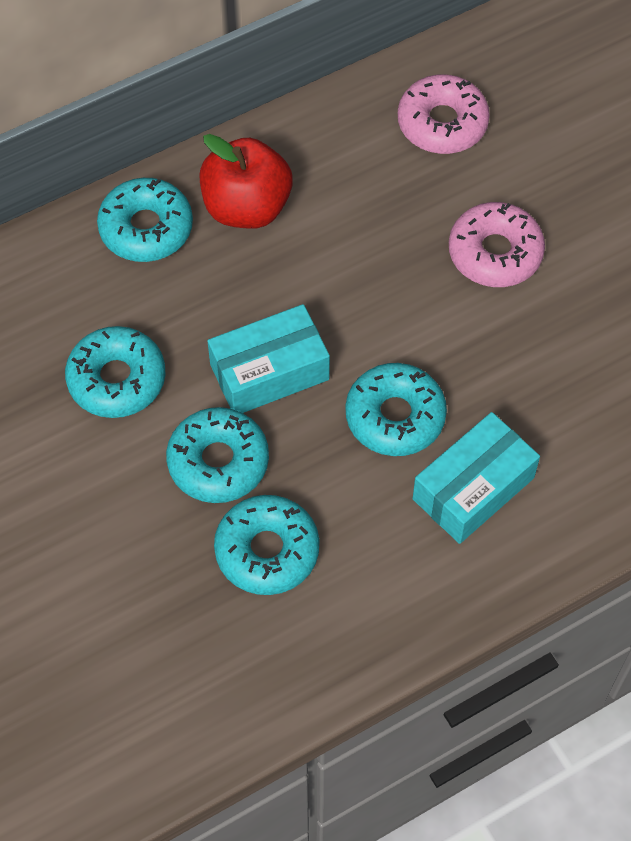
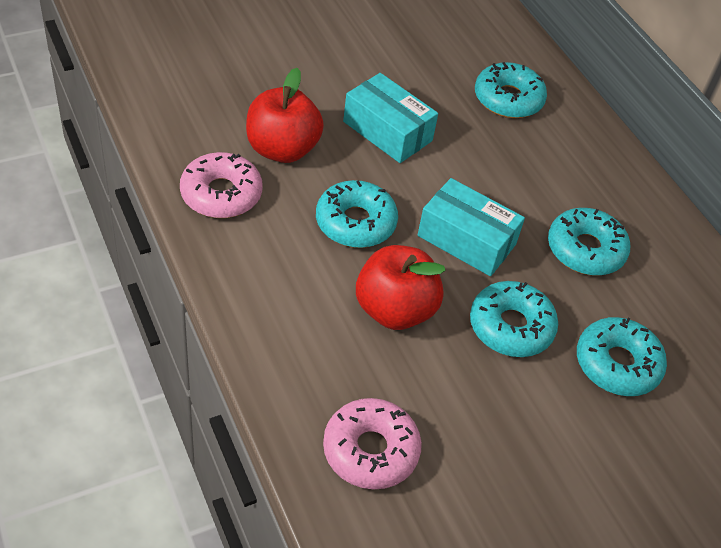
red apple: 1 -> 2

